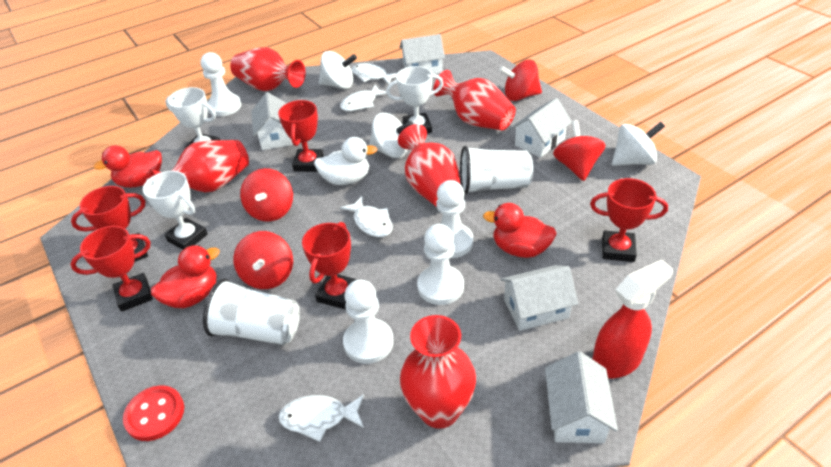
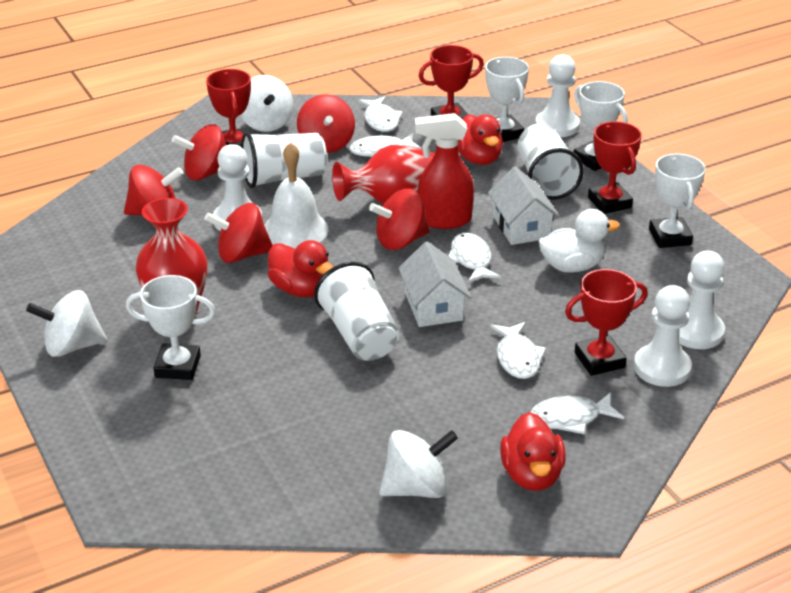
red button: 1 -> 0
red spinning top: 4 -> 5
red trophy: 5 -> 4
red vase: 5 -> 2
white bell: 0 -> 1
white cup: 2 -> 3
white fish: 4 -> 5
white house: 5 -> 2
white trophy: 3 -> 4

